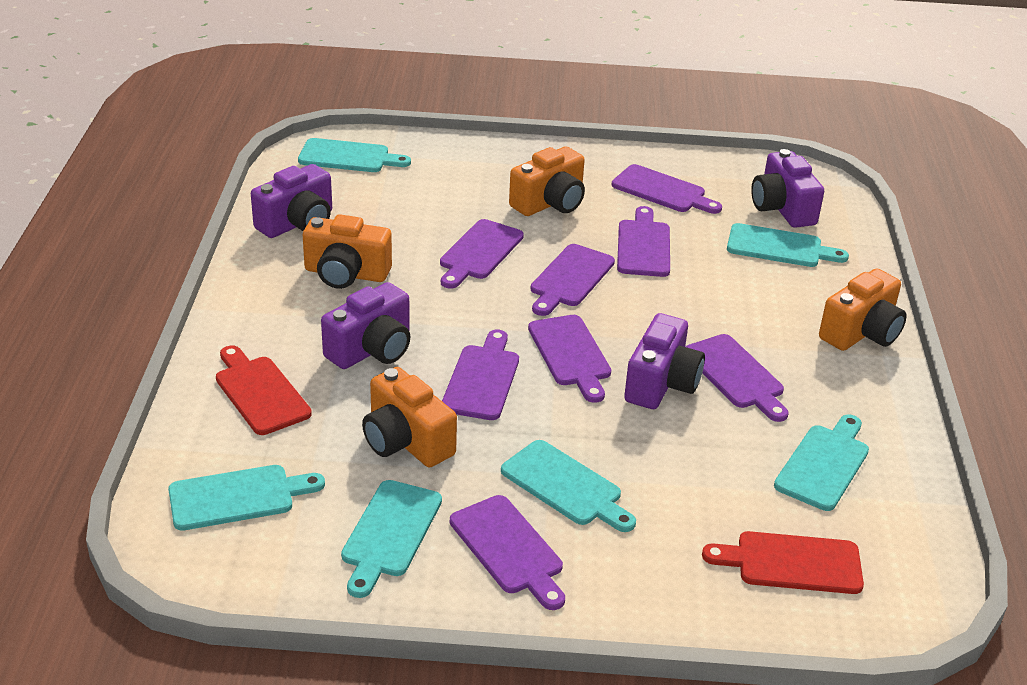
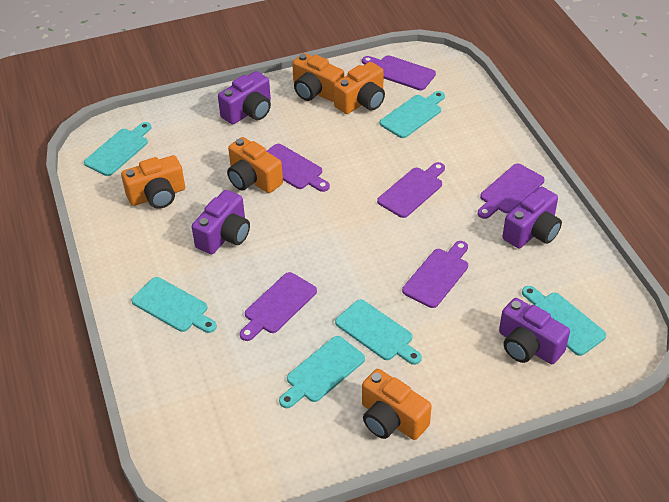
orange camera: 4 -> 5
purple cutting board: 8 -> 6
red cutting board: 2 -> 0

